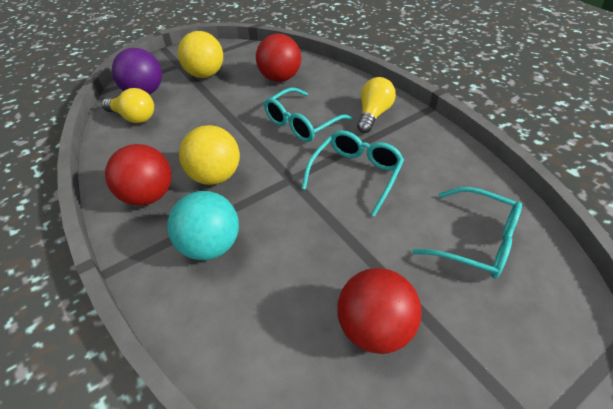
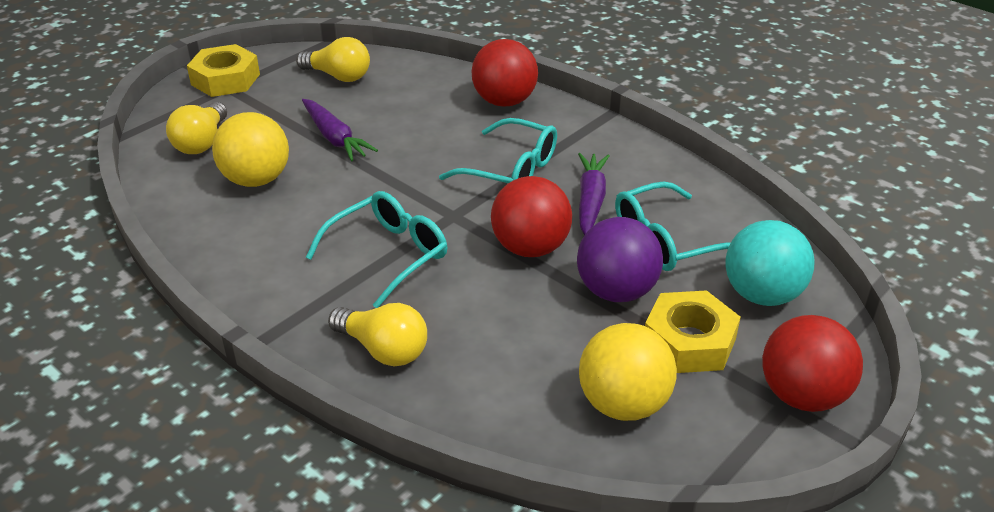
purple carrot: 0 -> 2
yellow light bulb: 2 -> 3
yellow nut: 0 -> 2

